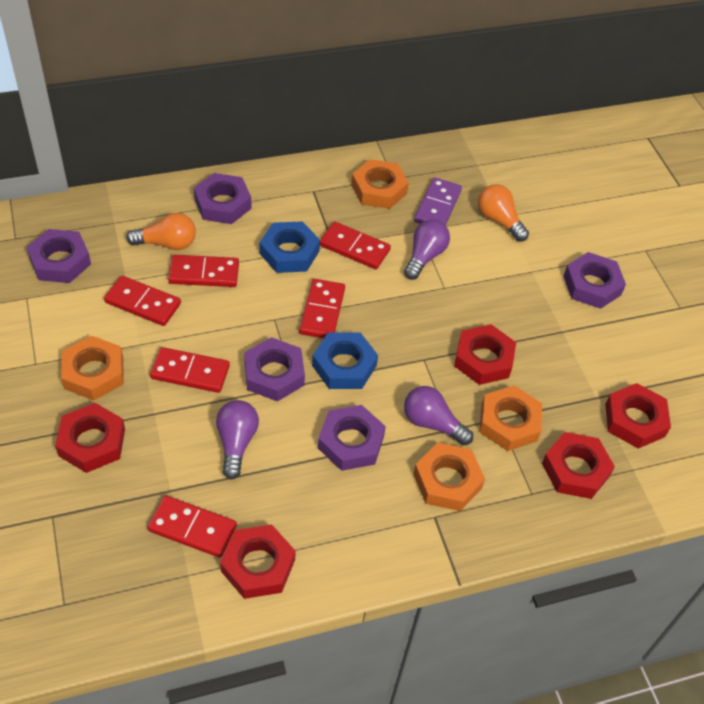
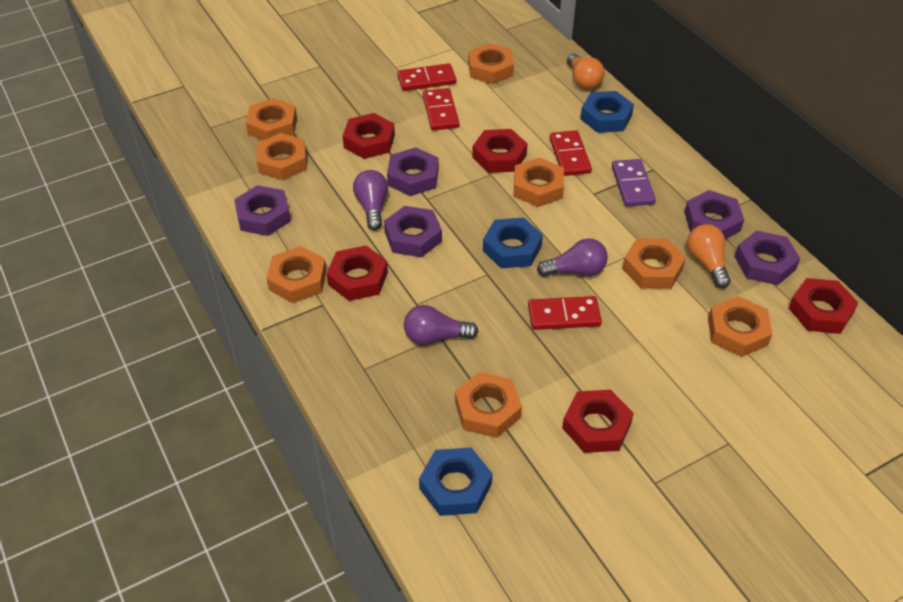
blue nut: 2 -> 3
orange nut: 4 -> 8
red domino: 6 -> 4

